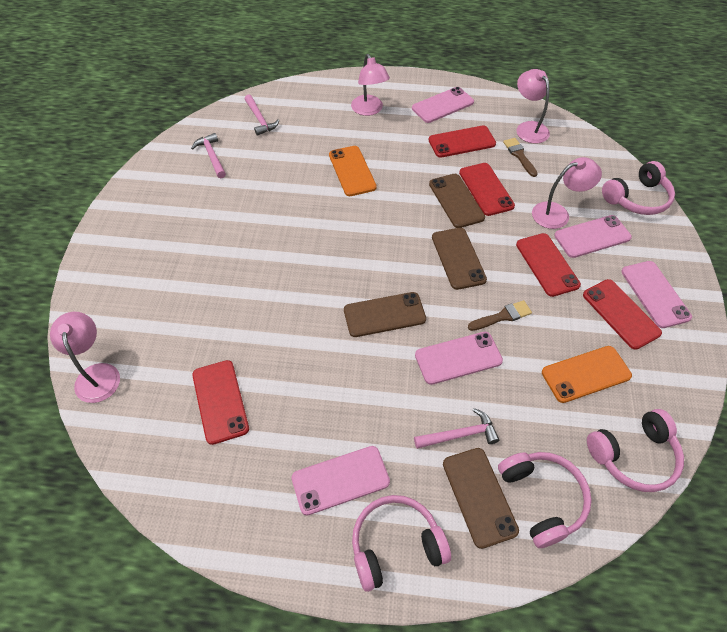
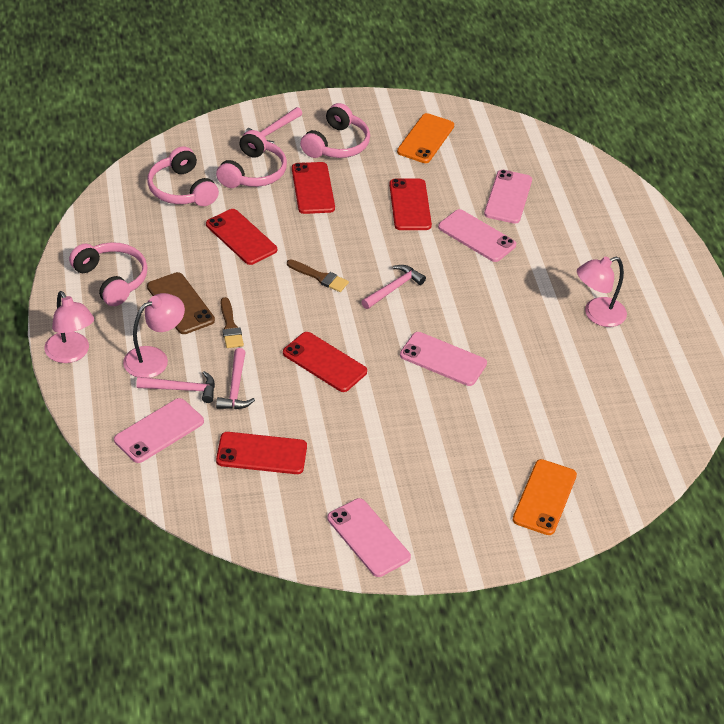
brown phone: 4 -> 1
pink hammer: 3 -> 4
pink lamp: 4 -> 3

